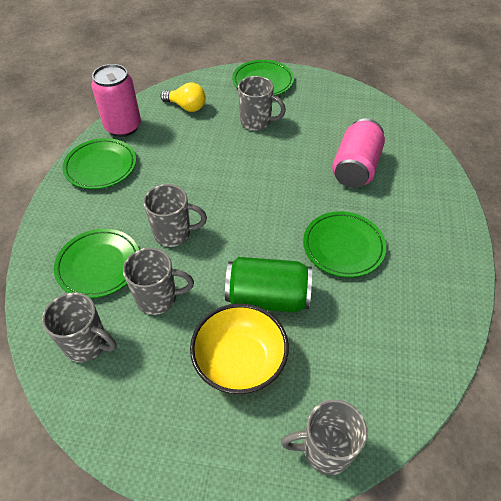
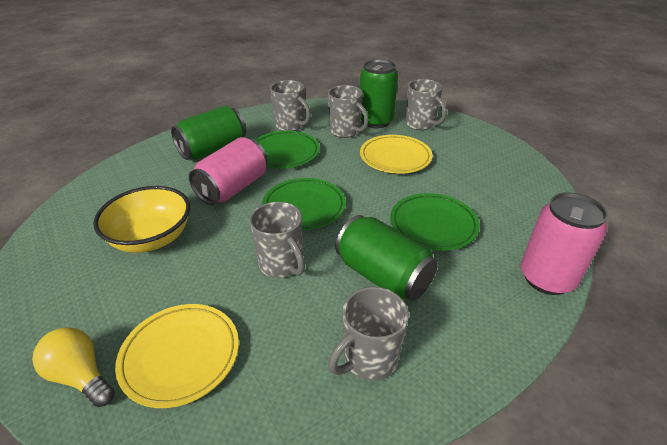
green can: 1 -> 3
green plate: 4 -> 3
yellow plate: 0 -> 2

